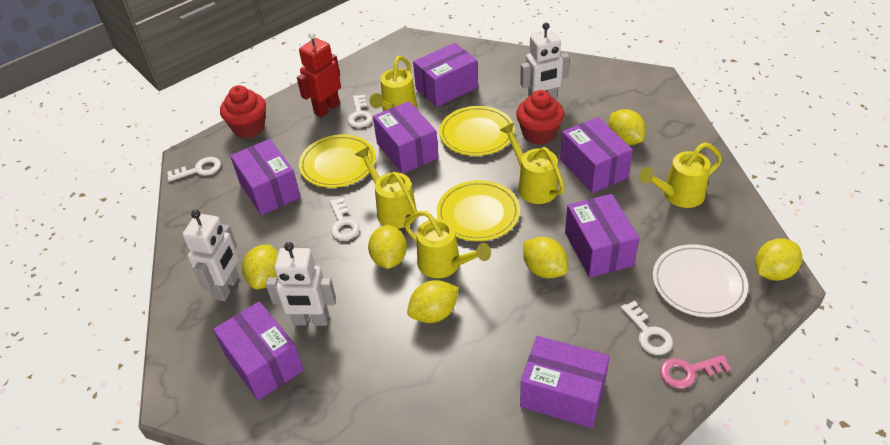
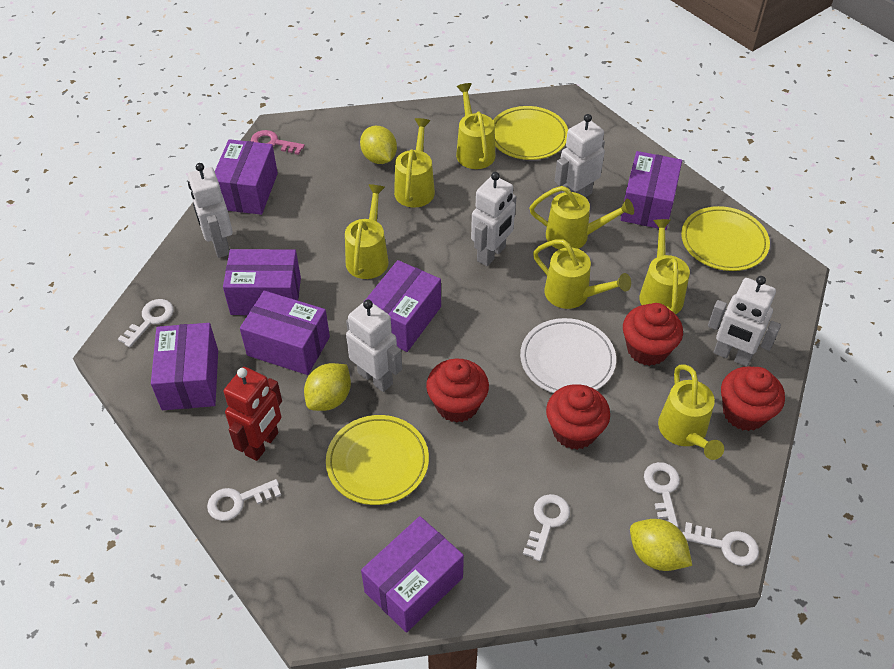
red cupcake: 2 -> 4
white key: 4 -> 5
white robot: 3 -> 5
yellow lemon: 6 -> 3
yellow watering can: 5 -> 7

